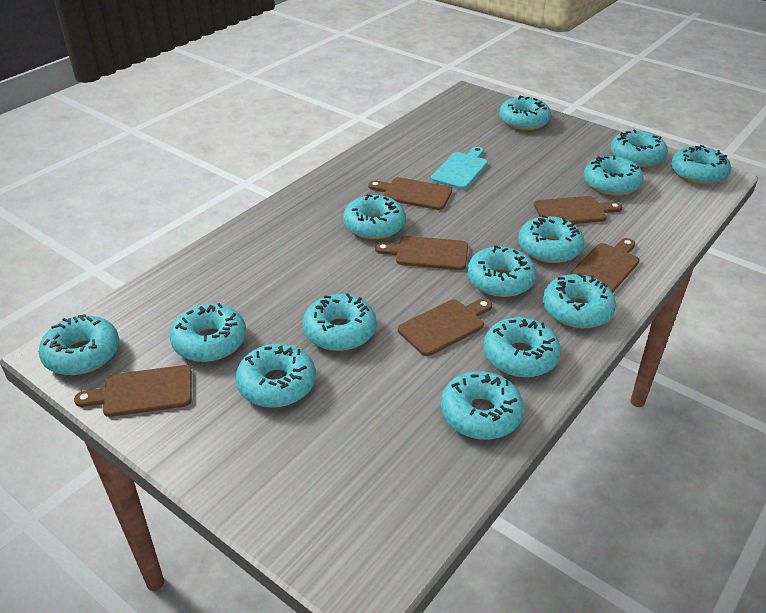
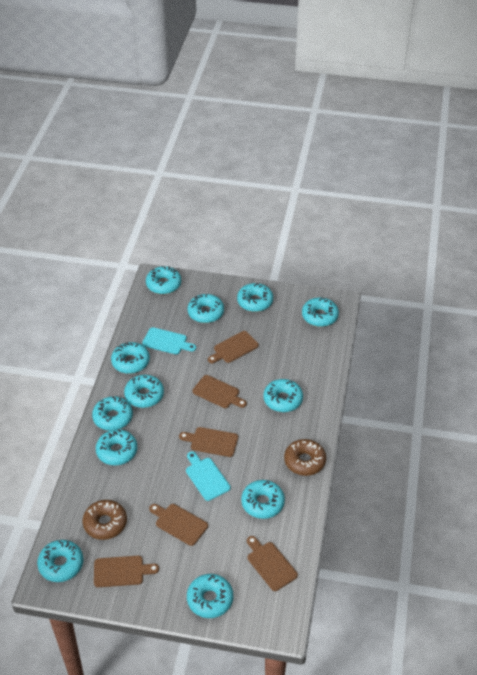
brown donut: 0 -> 2
turquoise cutting board: 1 -> 2
turquoise donut: 14 -> 12

